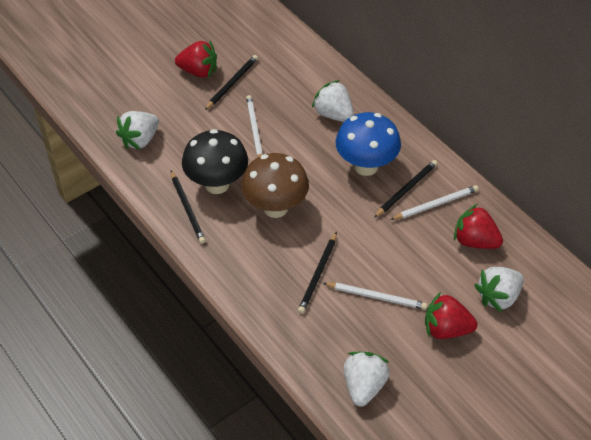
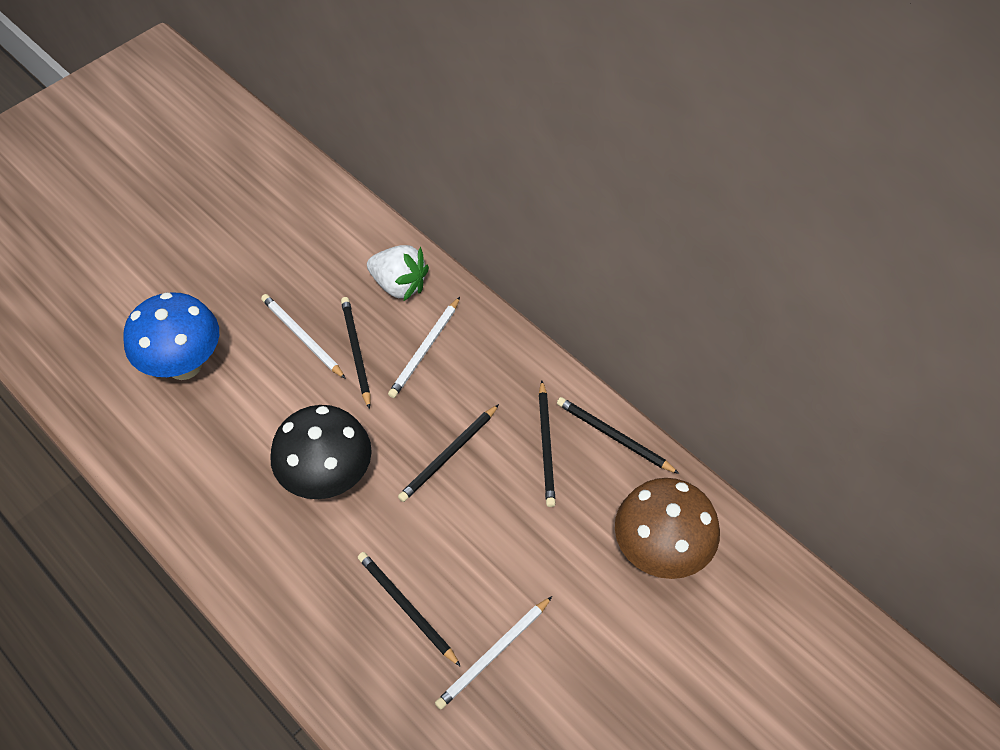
black pencil: 4 -> 5
red strawberry: 3 -> 0
white strawberry: 4 -> 1

